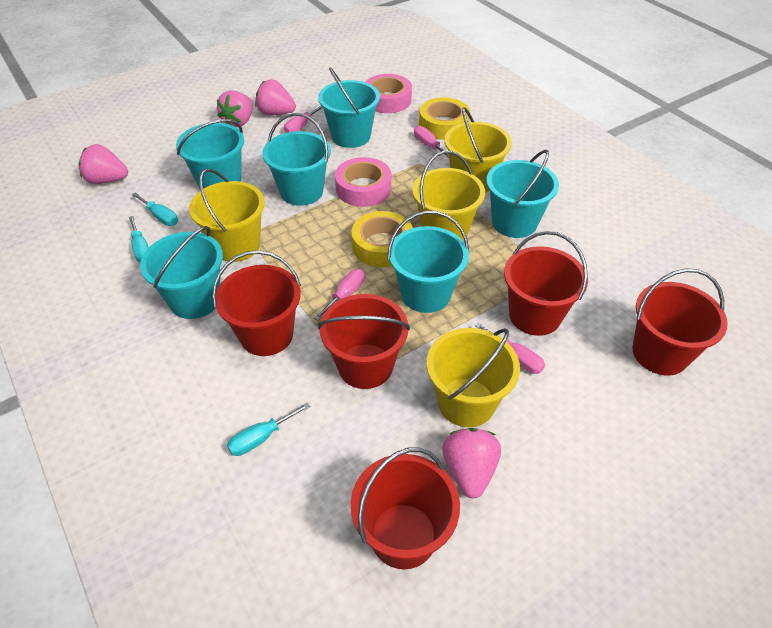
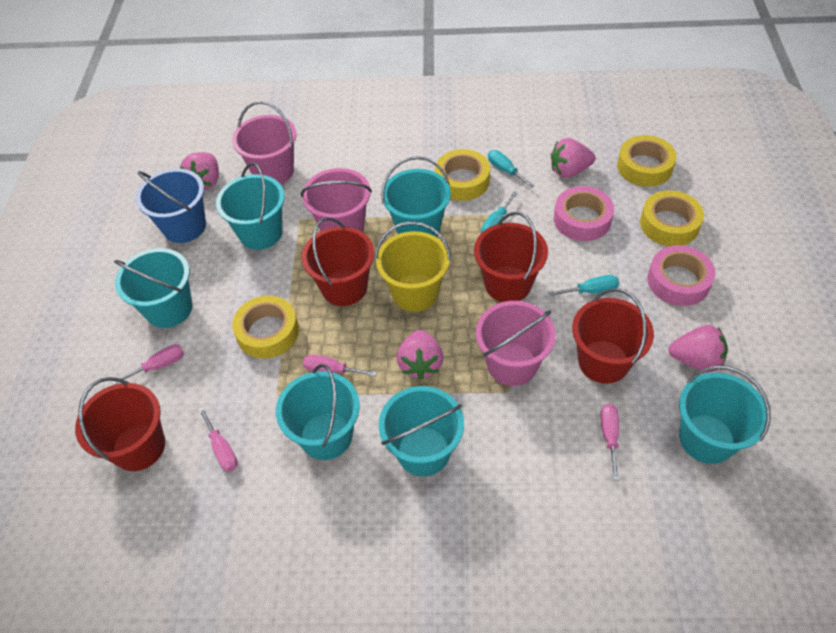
blue bucket: 0 -> 1
pink bucket: 0 -> 3
red bucket: 5 -> 4
yellow bucket: 4 -> 1
yellow tape: 2 -> 4

